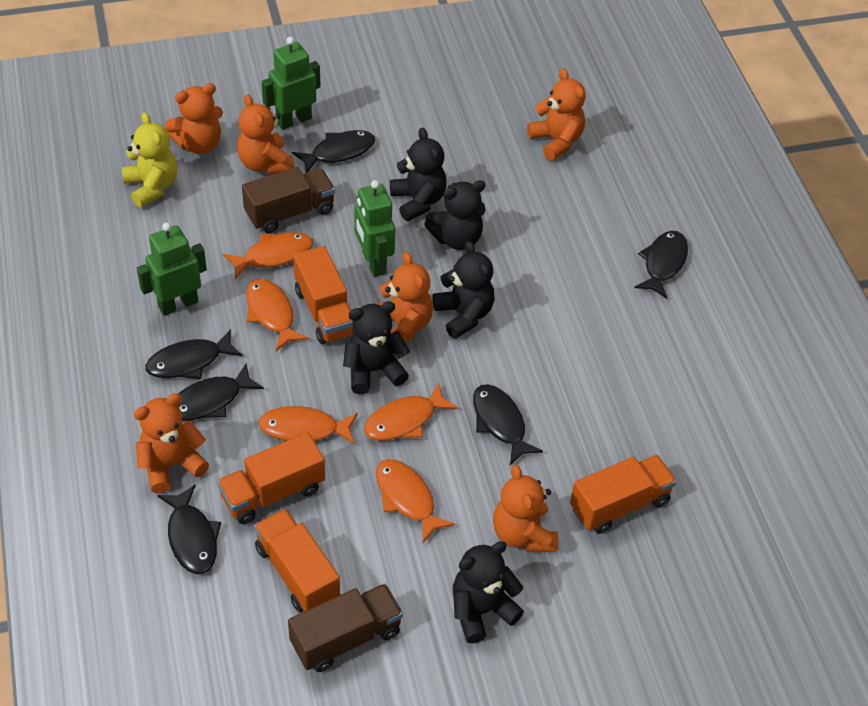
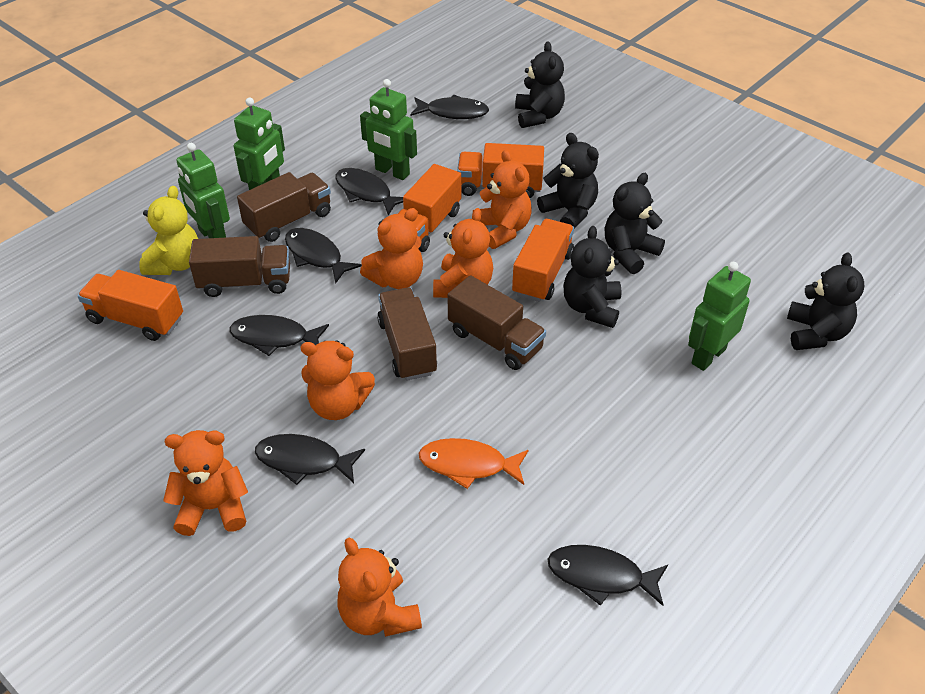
brown truck: 2 -> 4
green robot: 3 -> 4
orange fish: 5 -> 1

